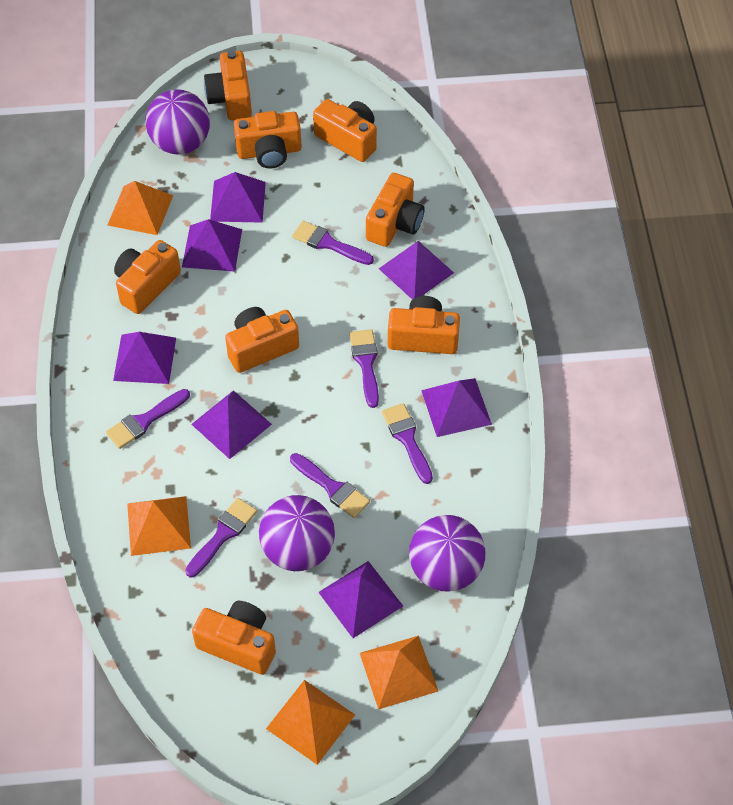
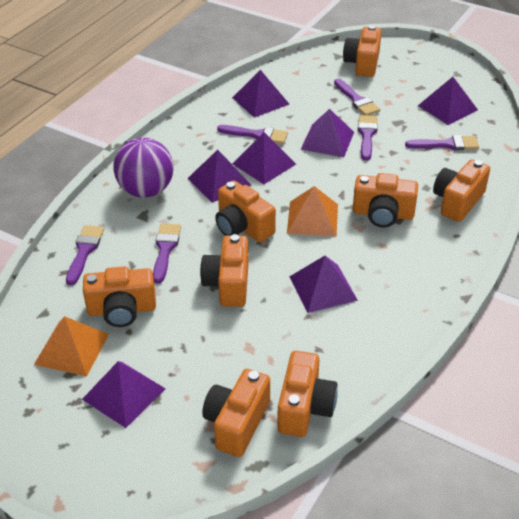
orange pyramid: 4 -> 2
purple ball: 3 -> 1

